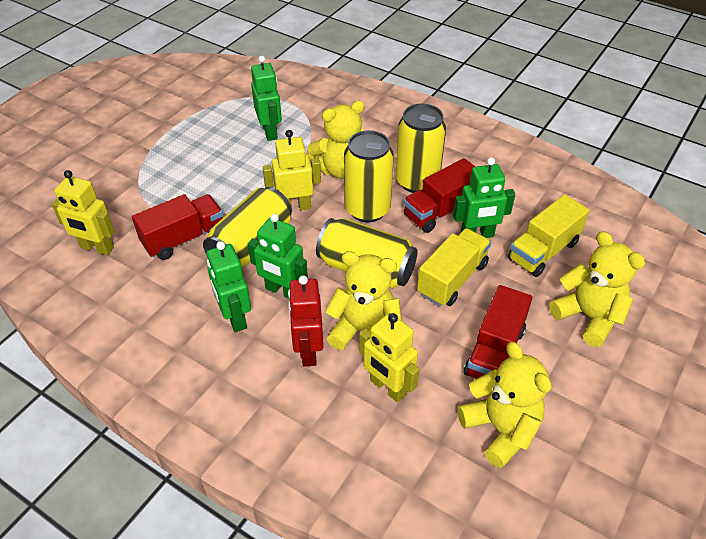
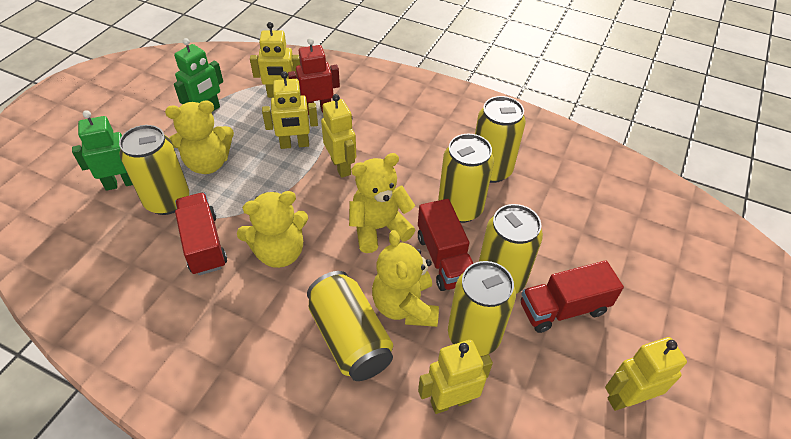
green robot: 4 -> 2
yellow can: 4 -> 6
yellow robot: 3 -> 5
yellow truck: 2 -> 0

